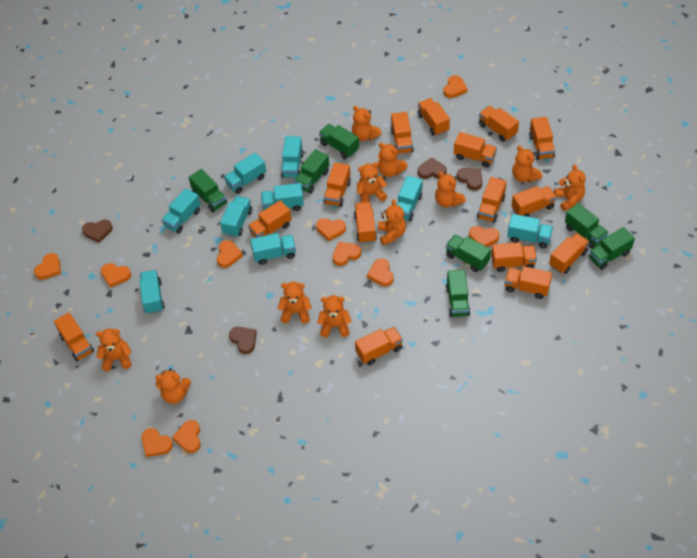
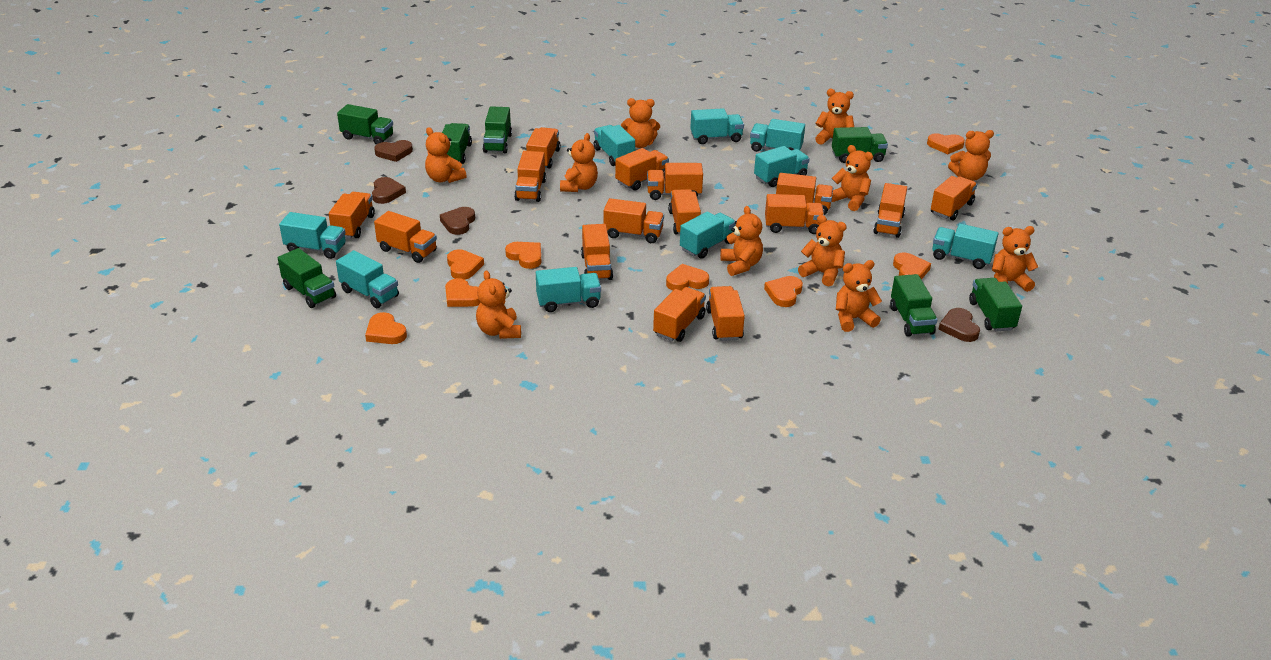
orange heart: 10 -> 8

